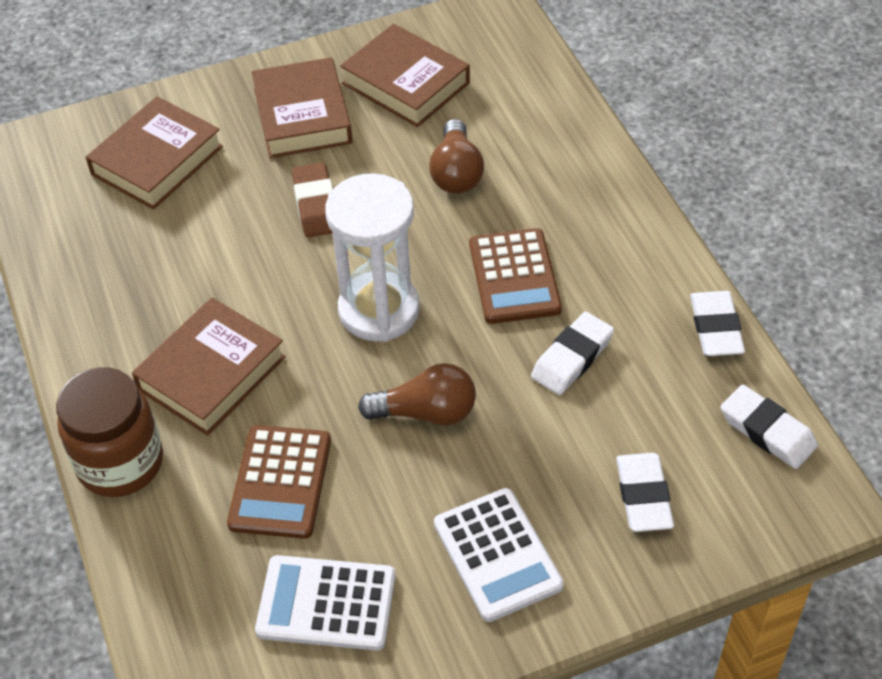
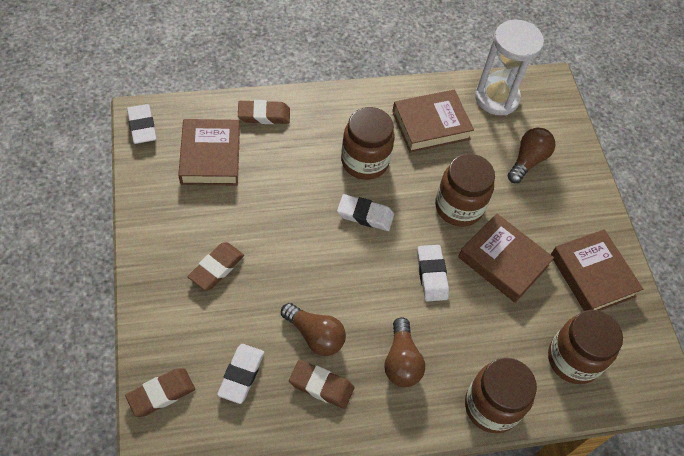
brown calculator: 2 -> 0
brown eraser: 1 -> 4
brown jar: 1 -> 4
brown light bulb: 2 -> 3
white calculator: 2 -> 0

